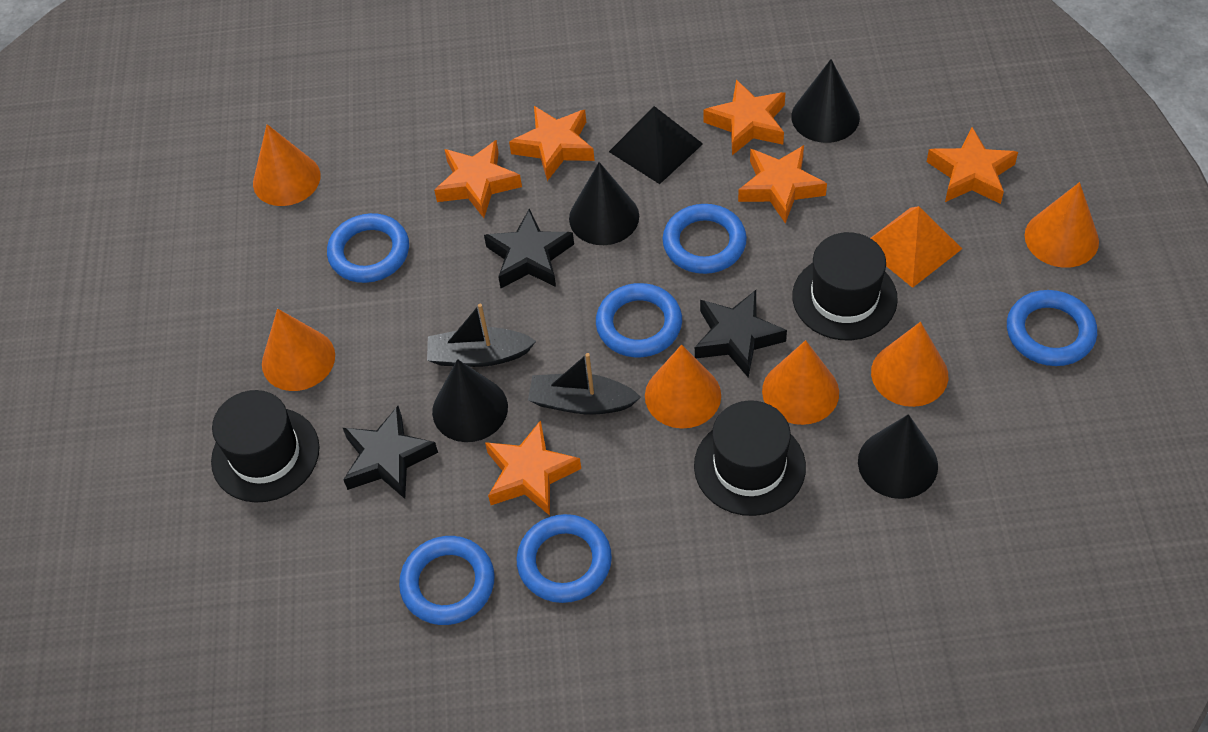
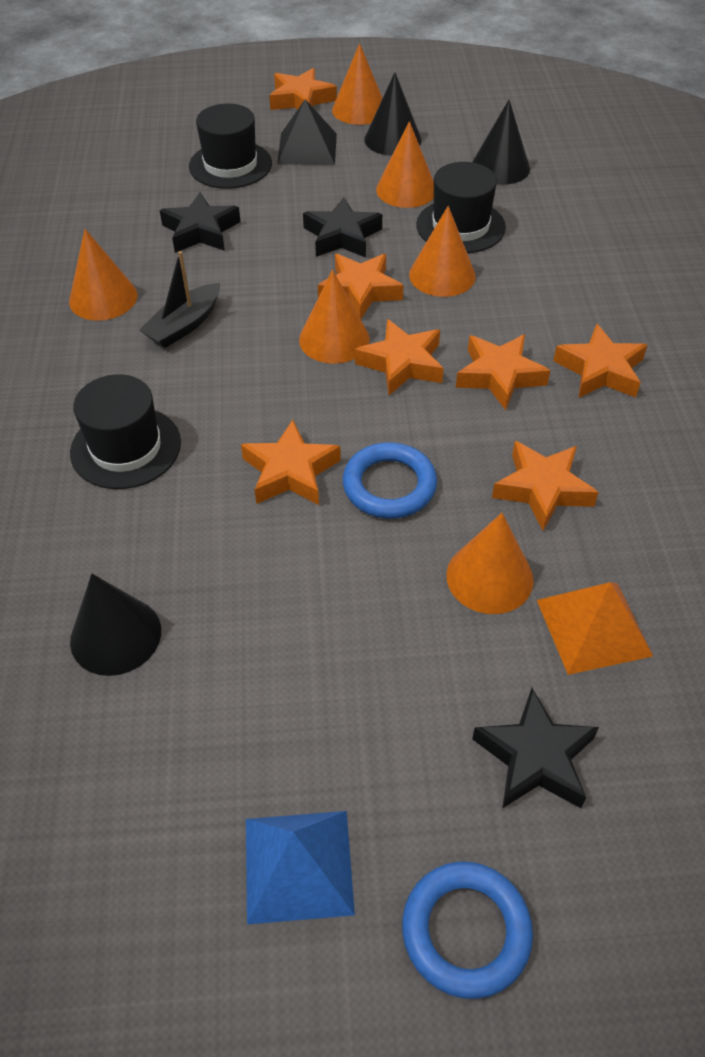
black boat: 2 -> 1
black cone: 4 -> 3
blue pyramid: 0 -> 1
blue ring: 6 -> 2
orange star: 6 -> 7

